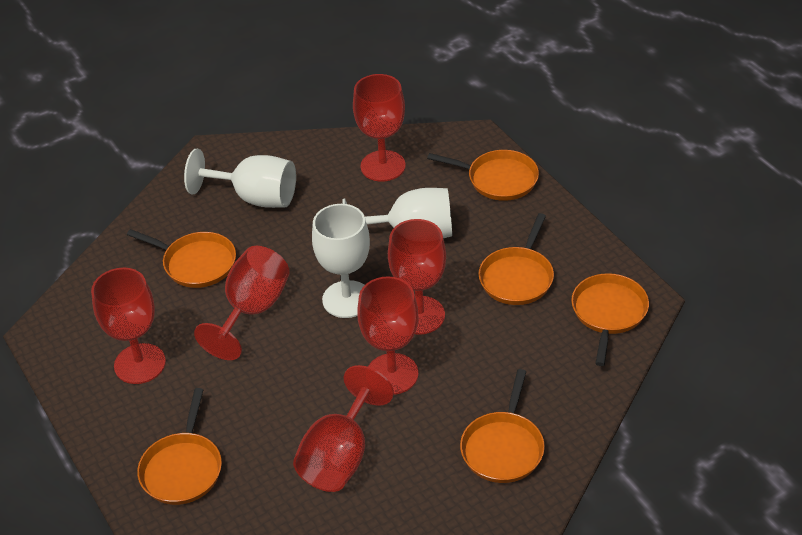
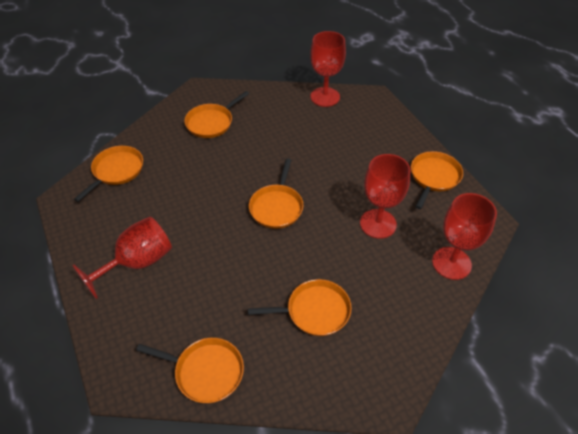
red goblet: 6 -> 4
white goblet: 3 -> 0

